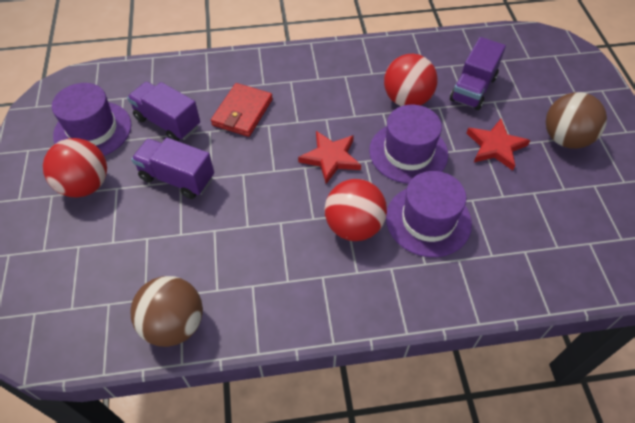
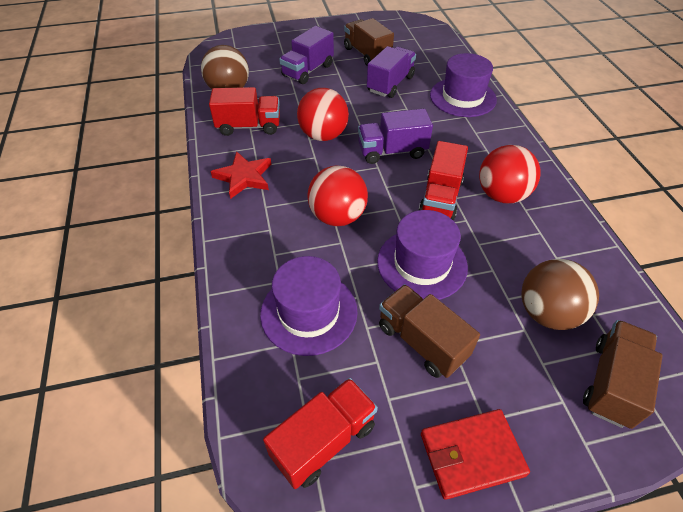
brown truck: 0 -> 3
red star: 2 -> 1
red truck: 0 -> 3

